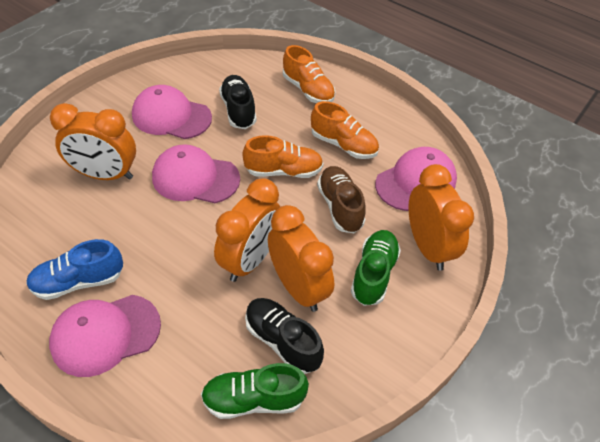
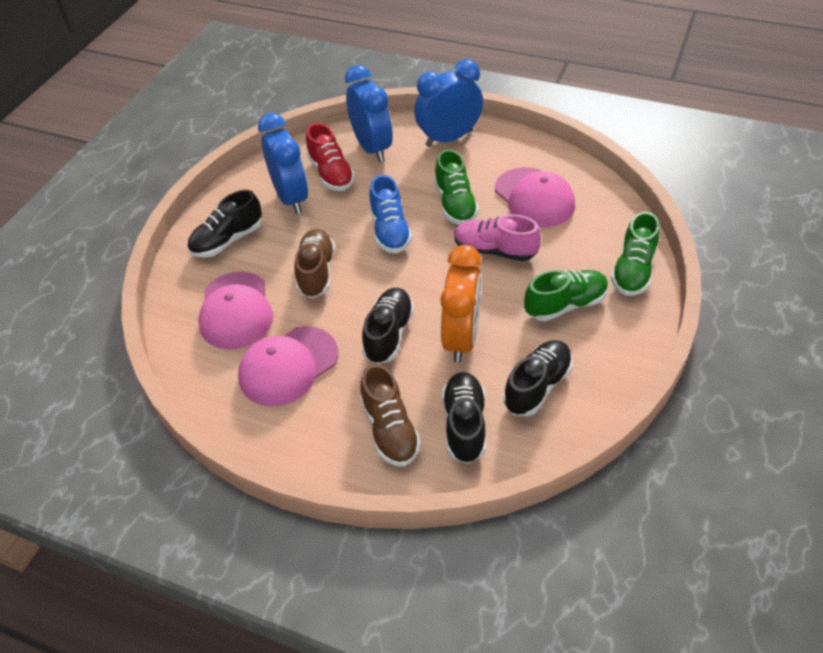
black shoe: 2 -> 4
blue clock: 0 -> 3
brown shoe: 1 -> 2
green shoe: 2 -> 3
orange clock: 4 -> 1
orange shoe: 3 -> 0
pink cap: 4 -> 3
pink shoe: 0 -> 1
red shoe: 0 -> 1

